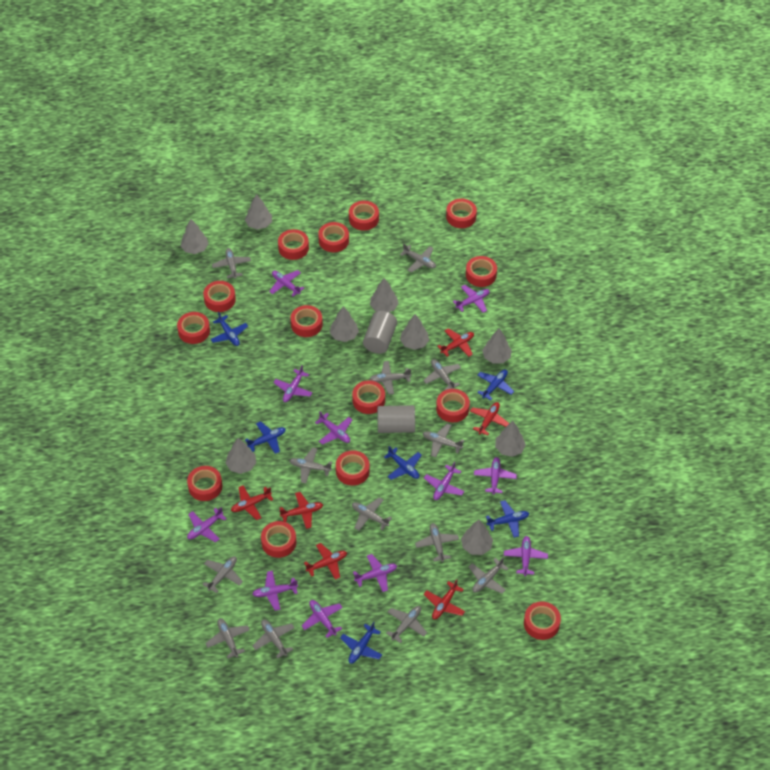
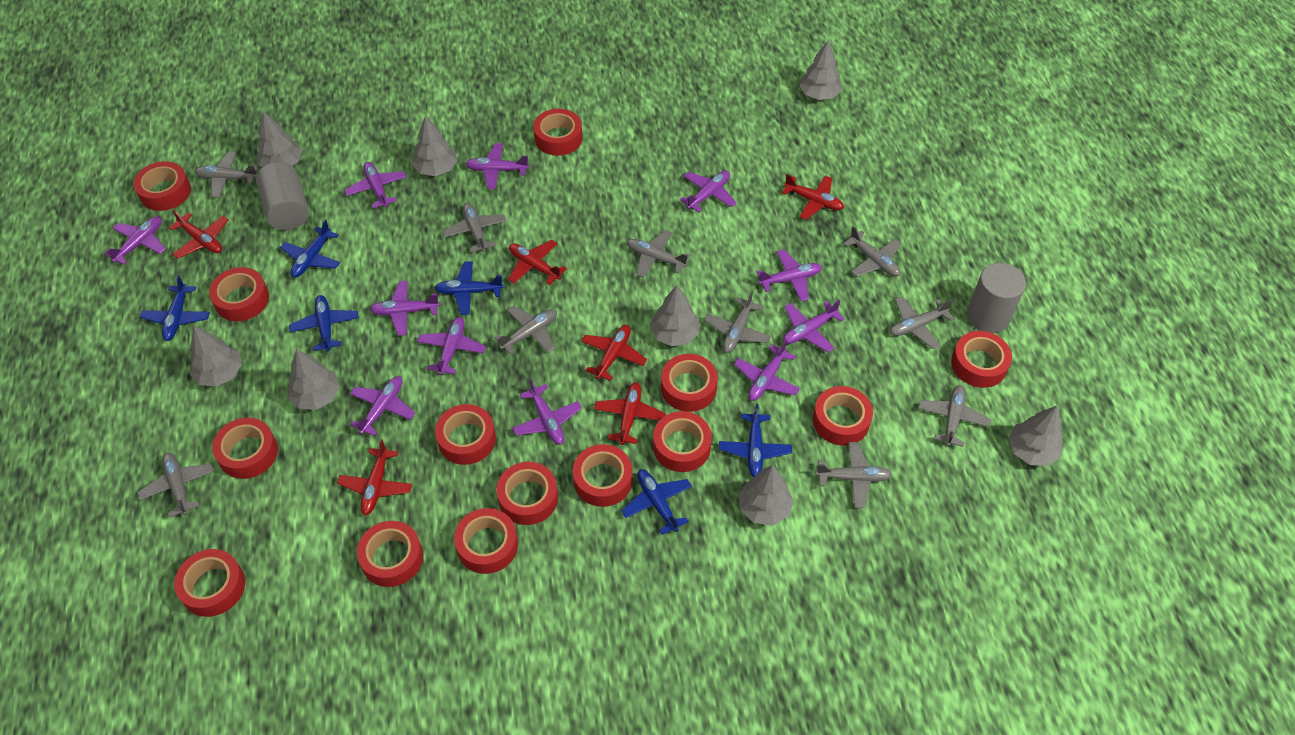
grey plane: 13 -> 10
grey tree: 9 -> 8

